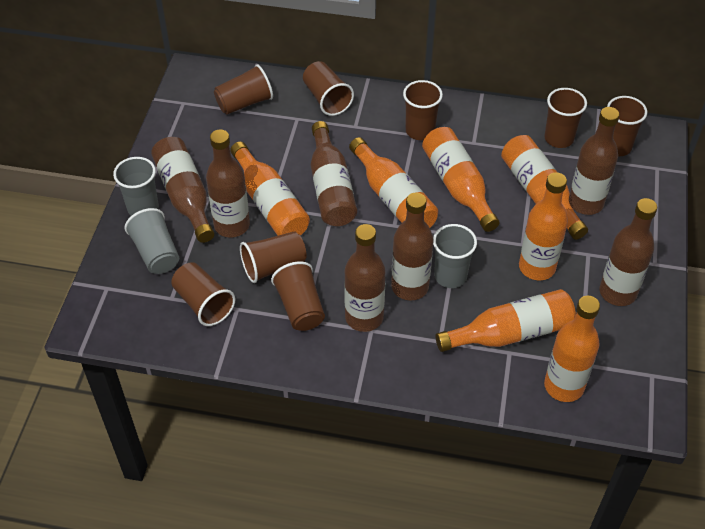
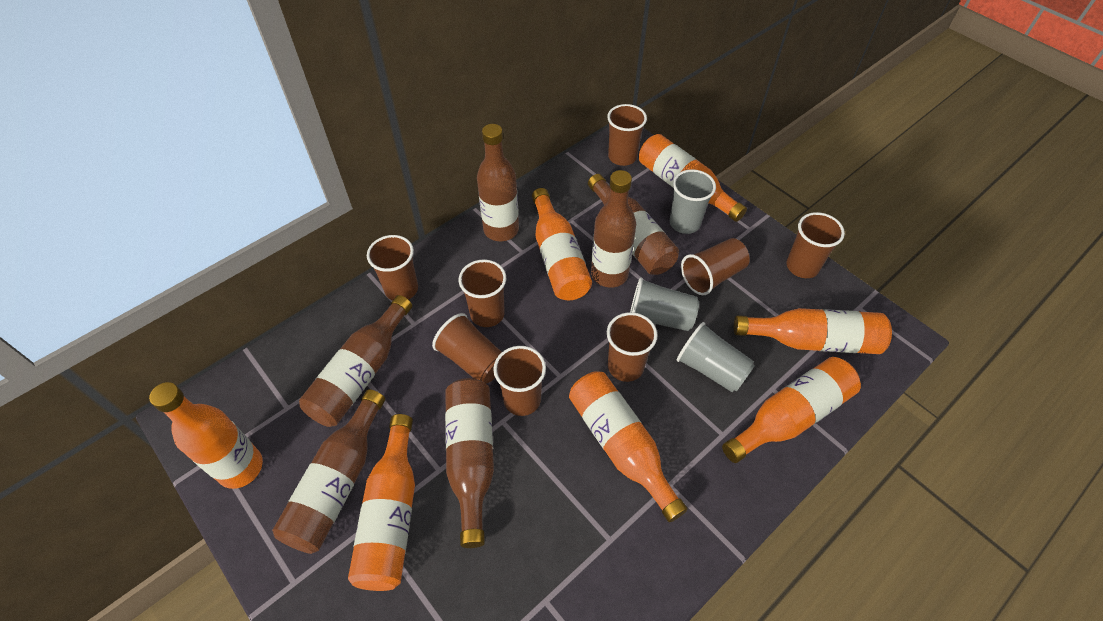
brown bottle: 7 -> 6

